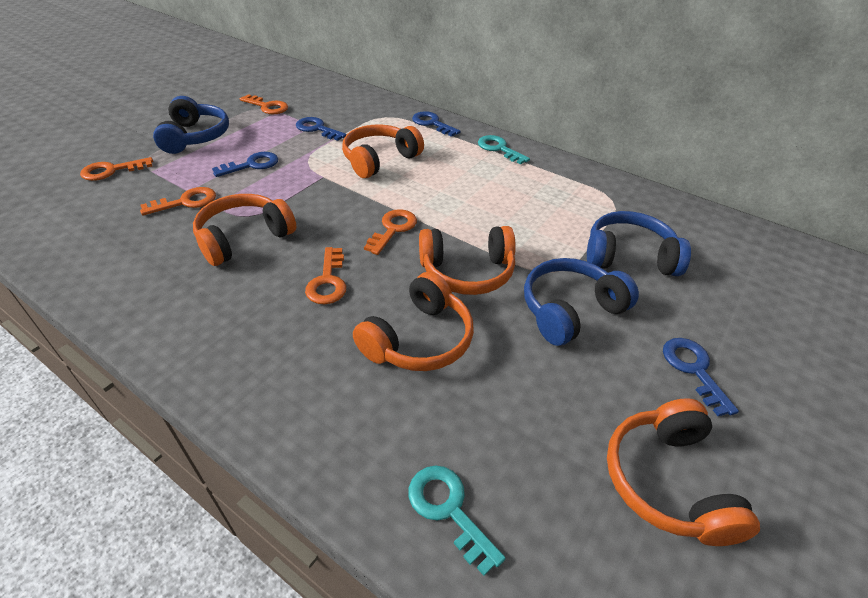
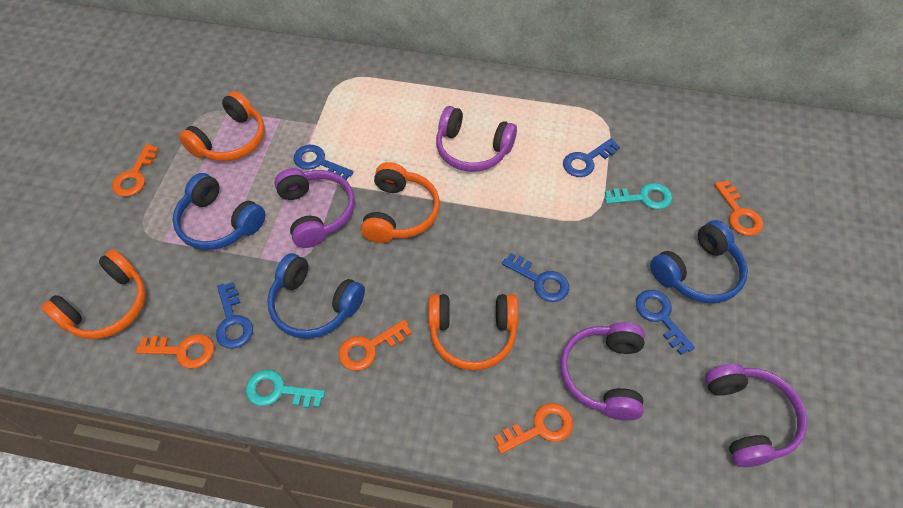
blue key: 4 -> 5
orange headphones: 5 -> 4
purple headphones: 0 -> 4

